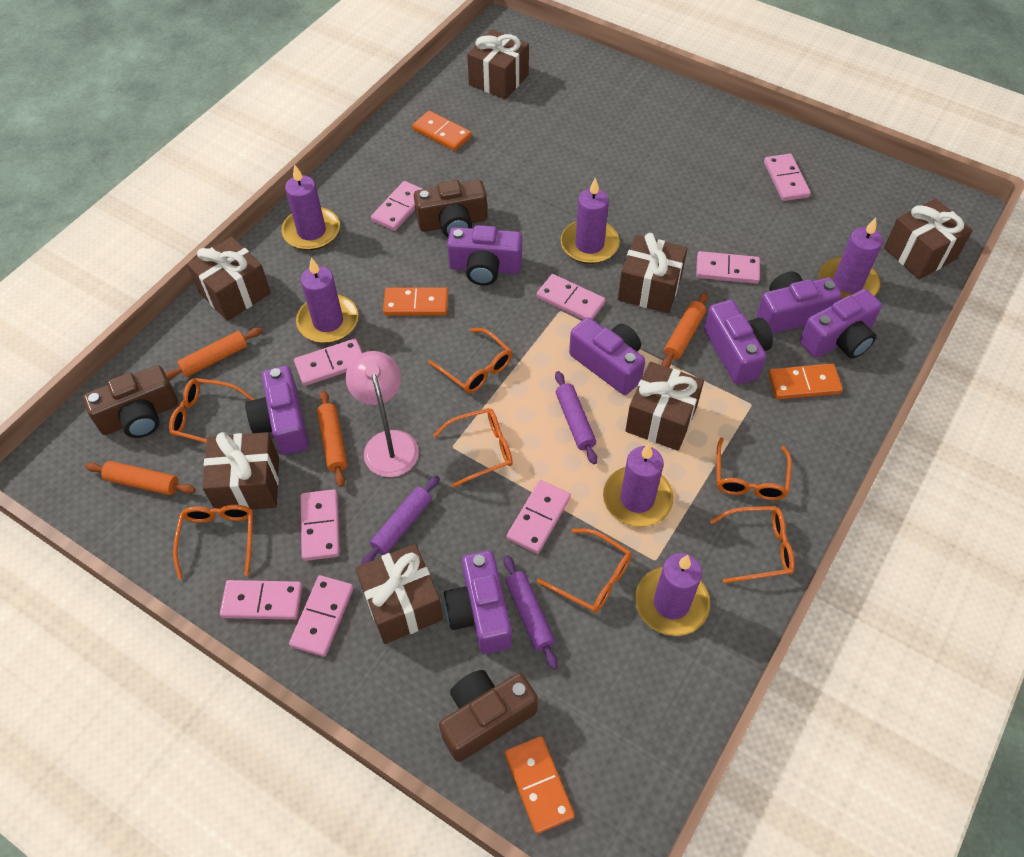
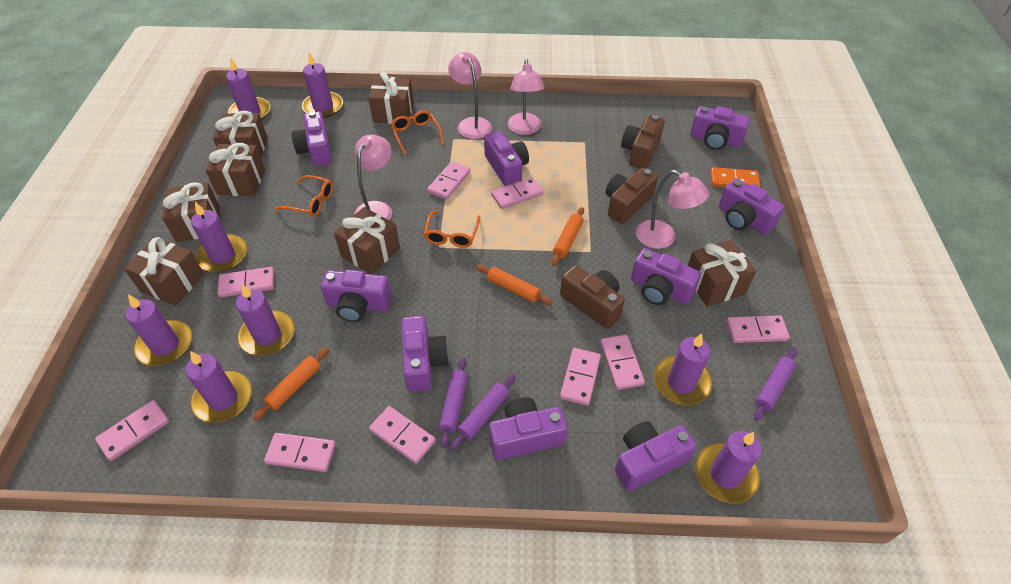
orange domino: 4 -> 1
orange glasses: 7 -> 3
orange rolling pin: 4 -> 3
pink lamp: 1 -> 4
purple camera: 7 -> 9
purple candle: 6 -> 8

